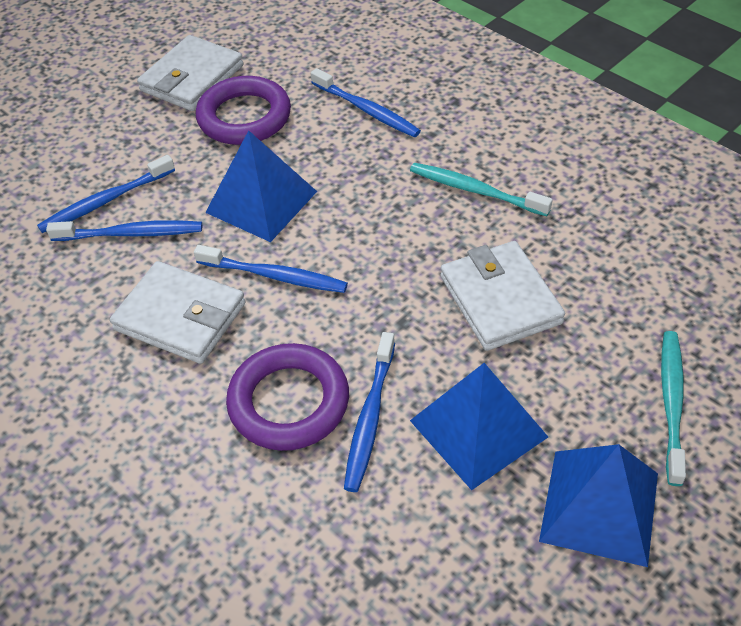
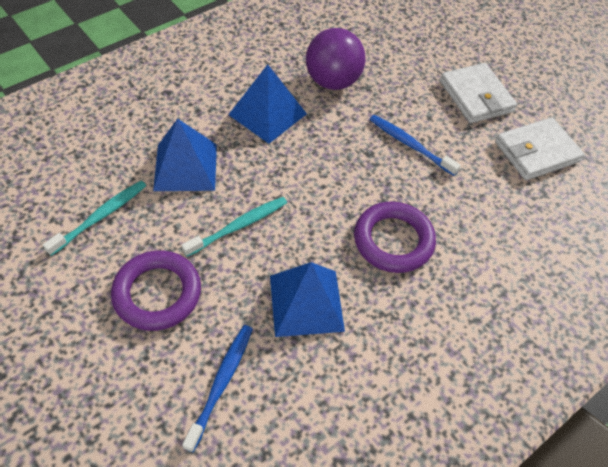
blue toothbrush: 5 -> 2
purple ball: 0 -> 1
white wallet: 3 -> 2

